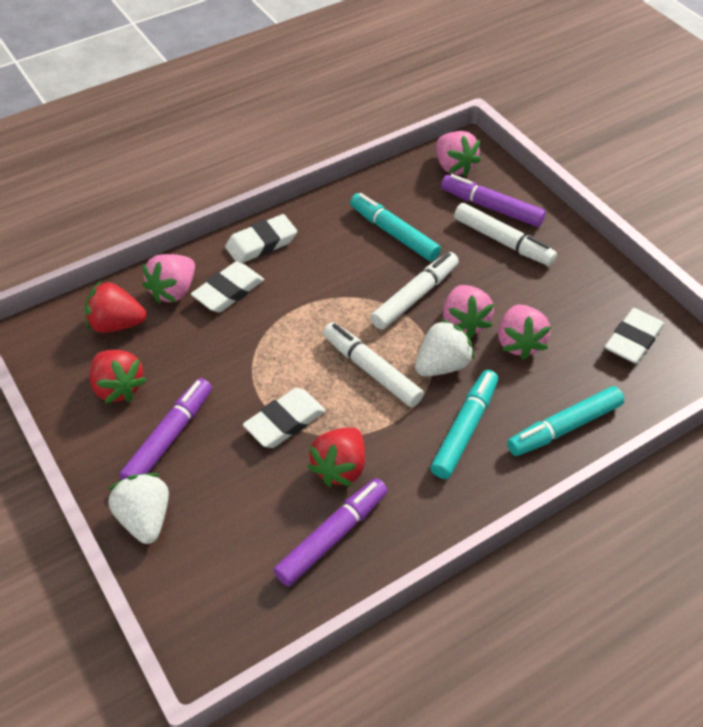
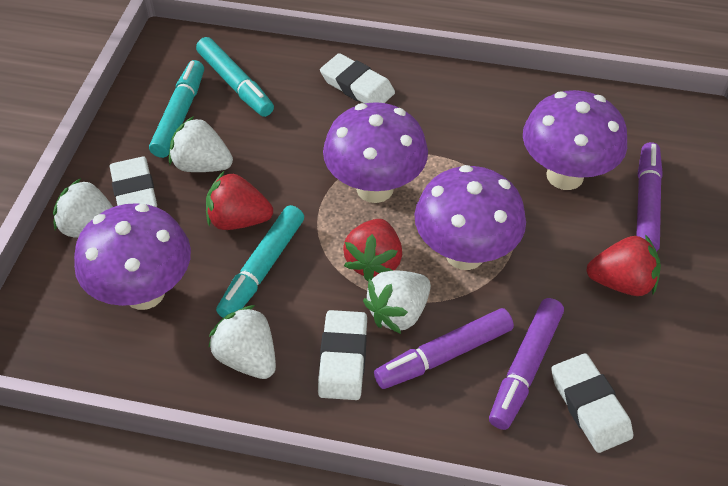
pink strawberry: 4 -> 0
purple mushroom: 0 -> 4
white marker: 3 -> 0
white strawberry: 2 -> 4

